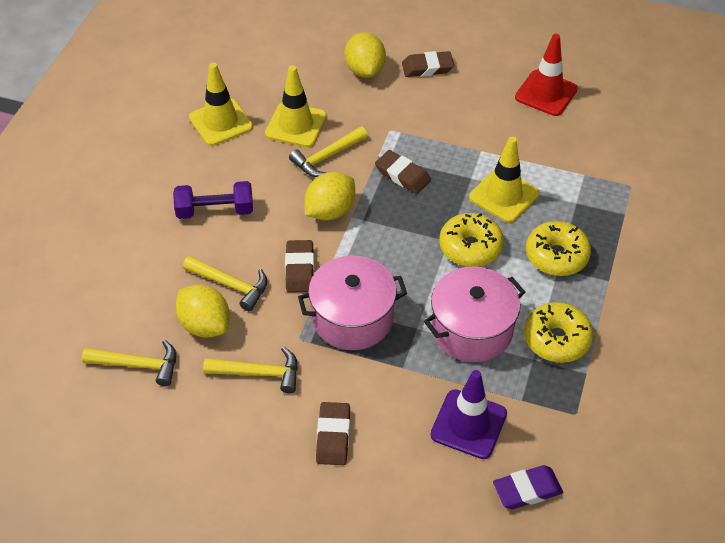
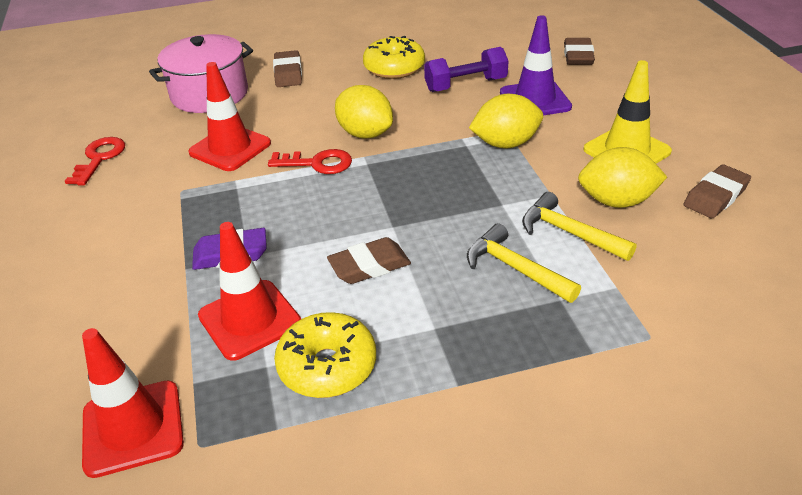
pink pot: 2 -> 1
red key: 0 -> 2
red traffic cone: 1 -> 3
yellow donut: 3 -> 2
yellow hammer: 4 -> 2
yellow traffic cone: 3 -> 1

